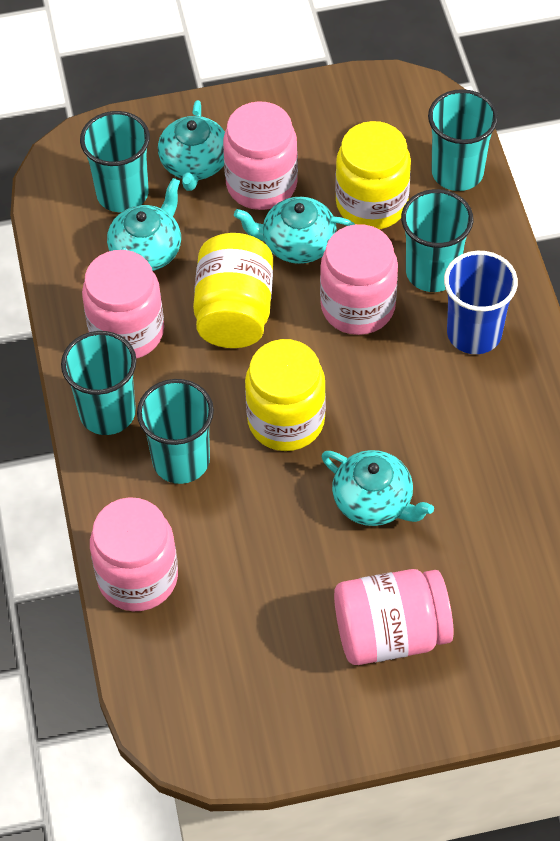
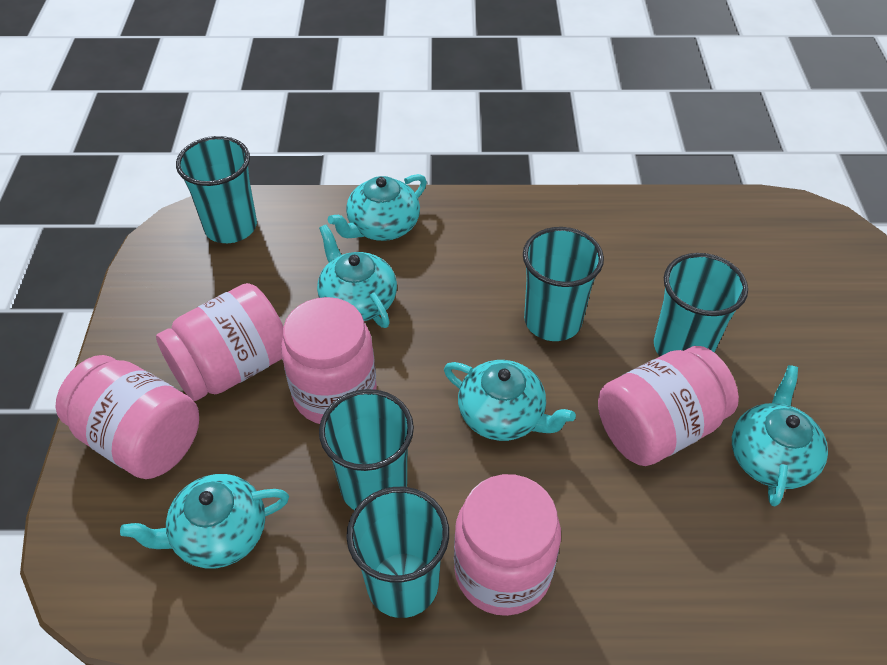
blue cup: 1 -> 0
turquoise teapot: 4 -> 5
yellow jar: 3 -> 0

